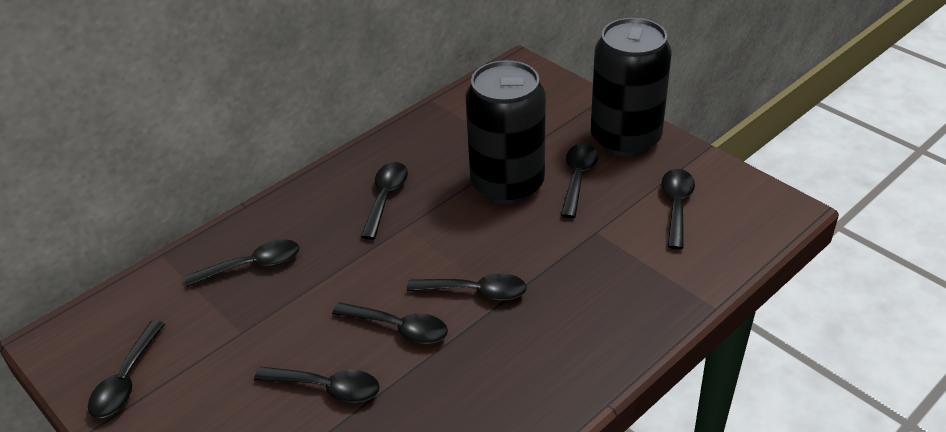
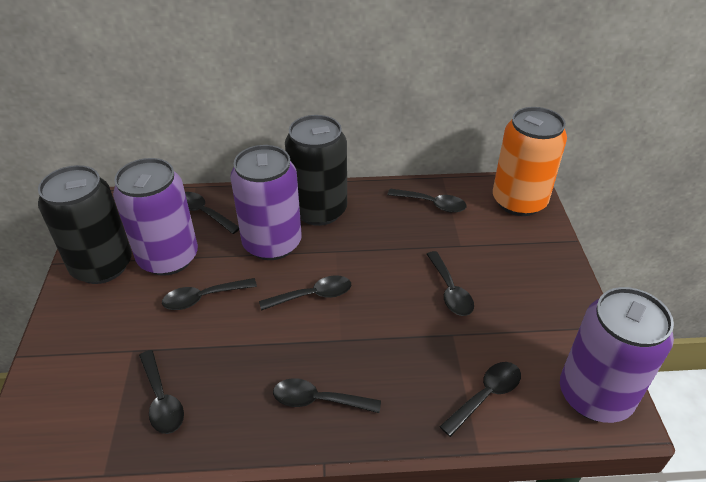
orange can: 0 -> 1
purple can: 0 -> 3

